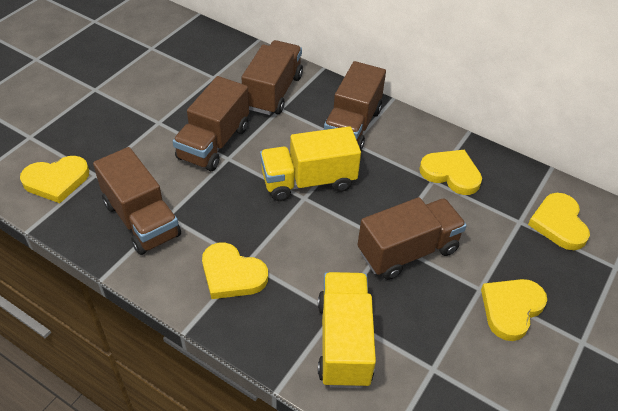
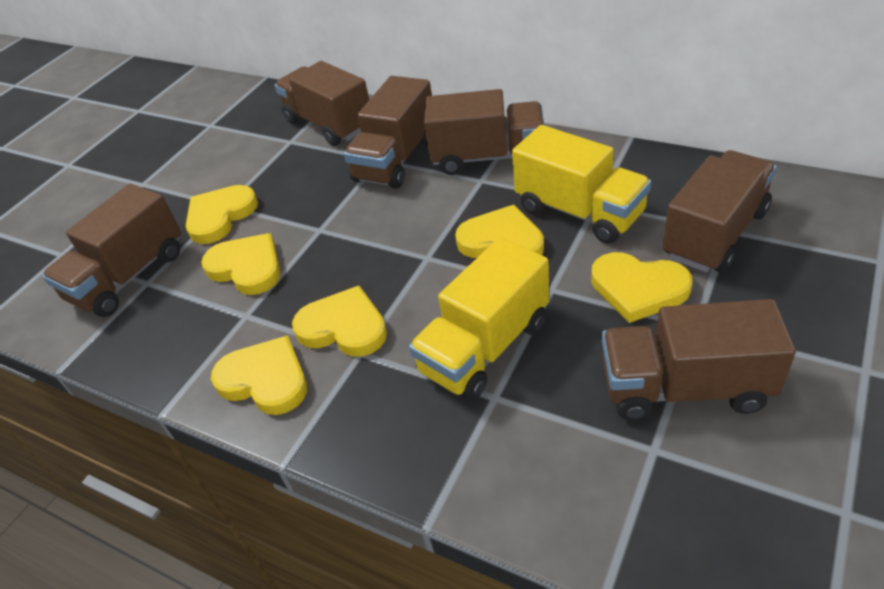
brown truck: 5 -> 6
yellow heart: 5 -> 6

